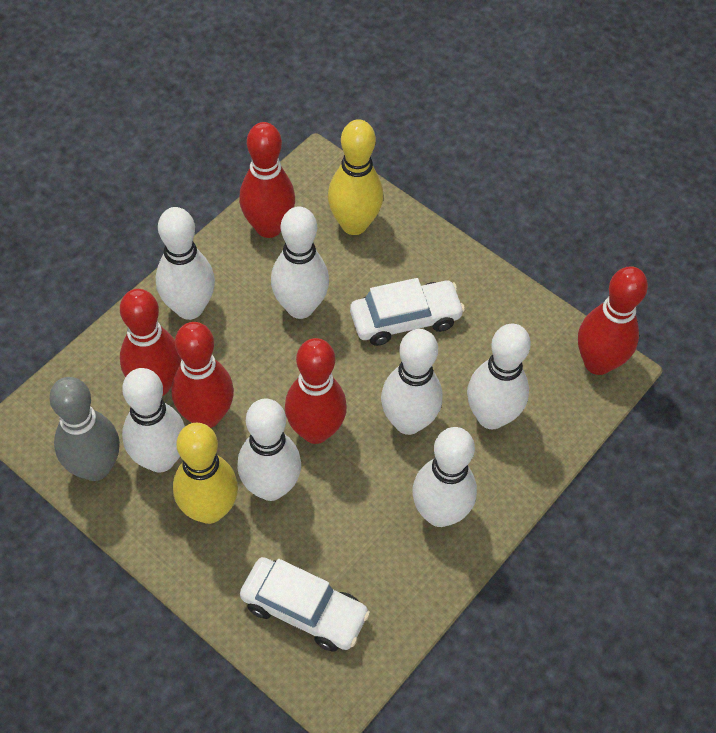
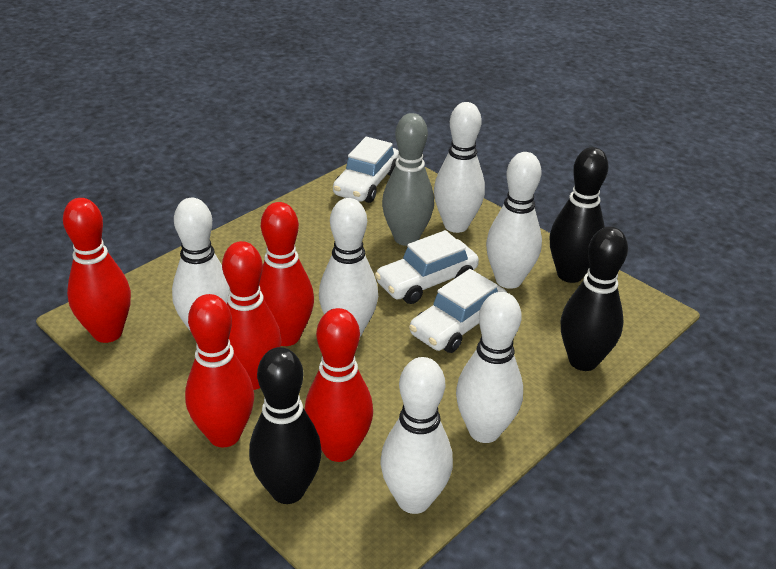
black bowling pin: 0 -> 3
white bowling pin: 7 -> 6
white car: 2 -> 3
yellow bowling pin: 2 -> 0

